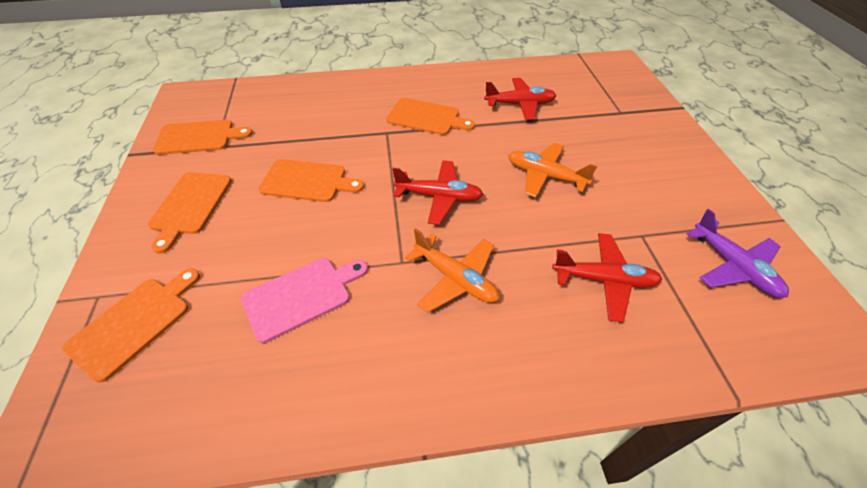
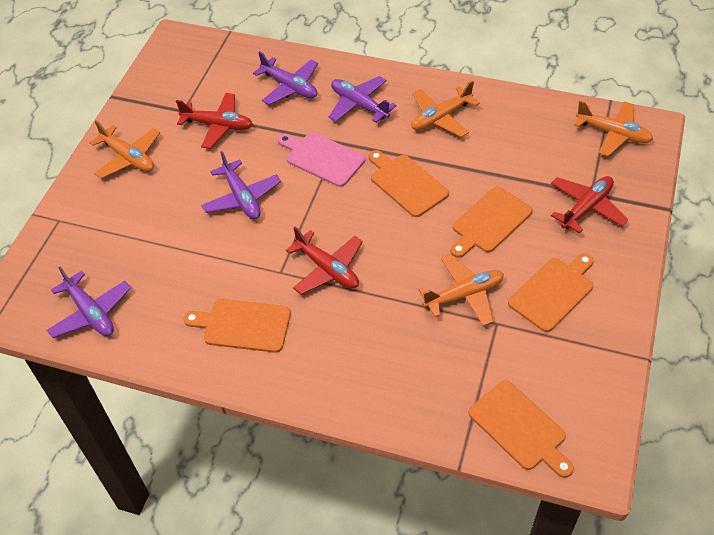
orange plane: 2 -> 4
purple plane: 1 -> 4

